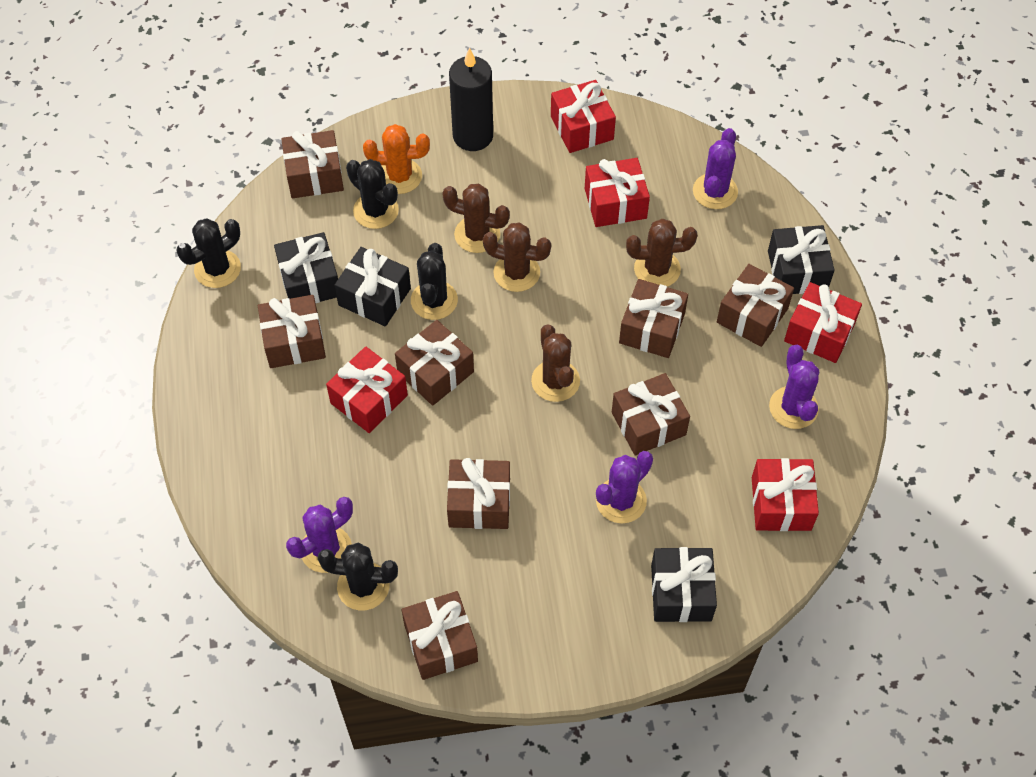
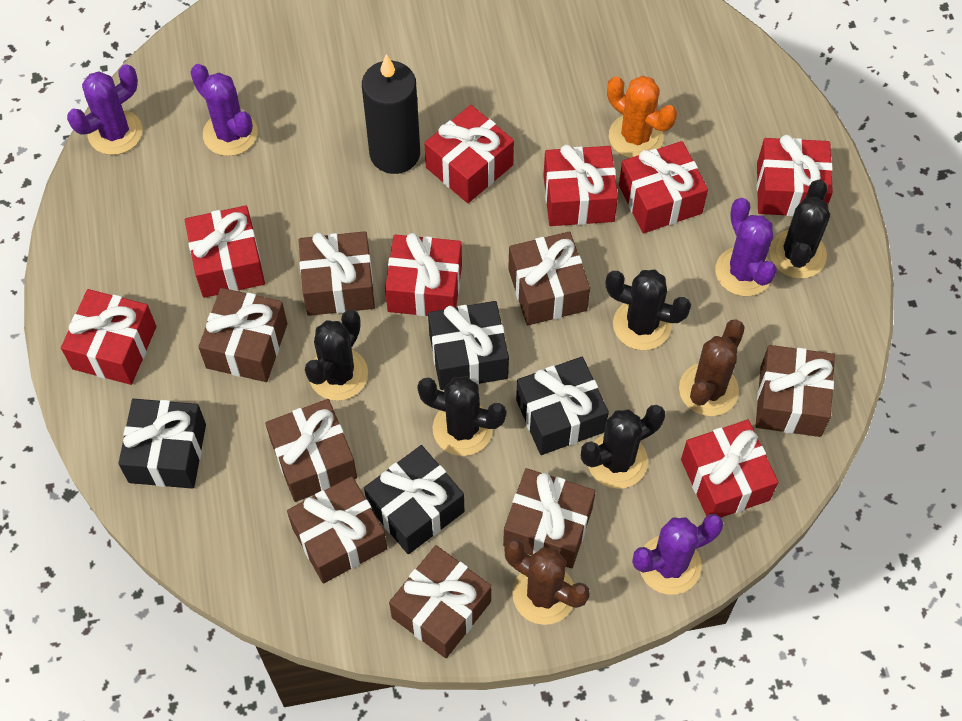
black cactus: 4 -> 5
brown cactus: 4 -> 2
red gift: 5 -> 8

